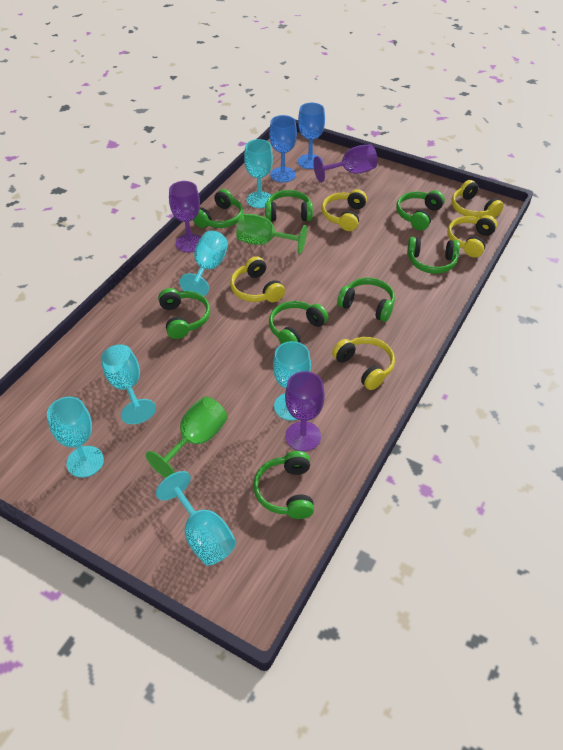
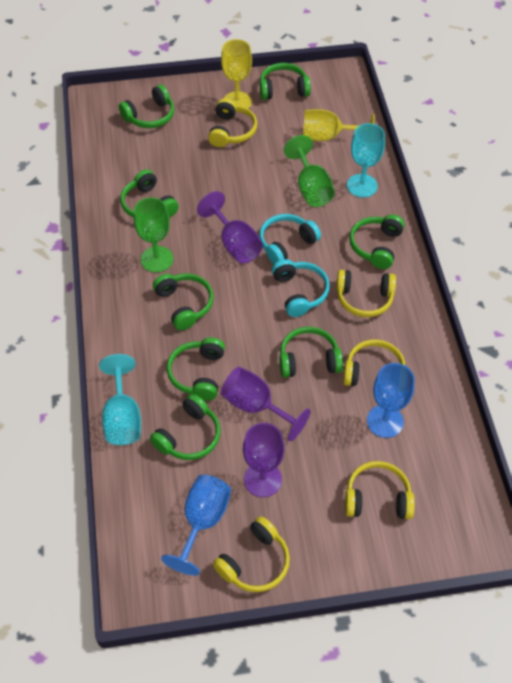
turquoise goblet: 6 -> 2
turquoise headphones: 0 -> 2
yellow goblet: 0 -> 2

